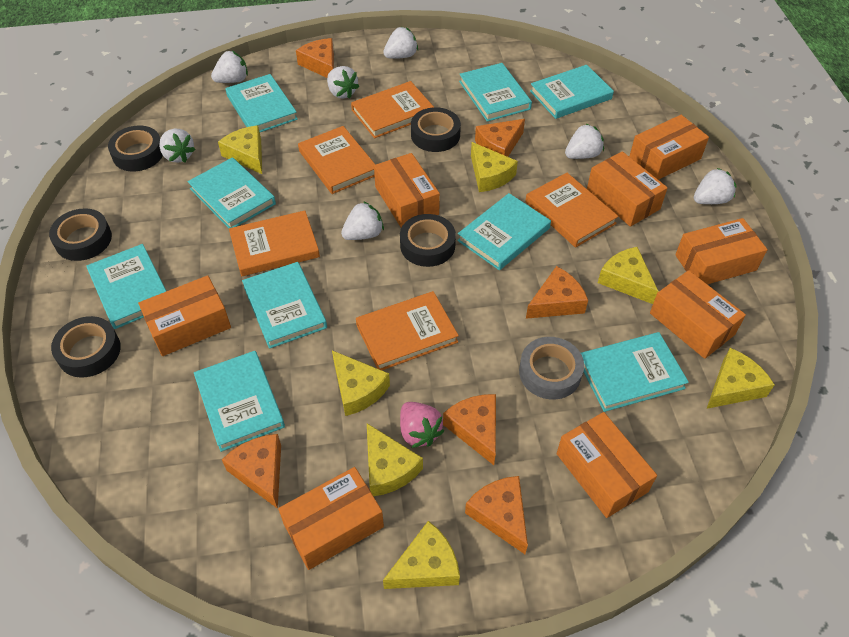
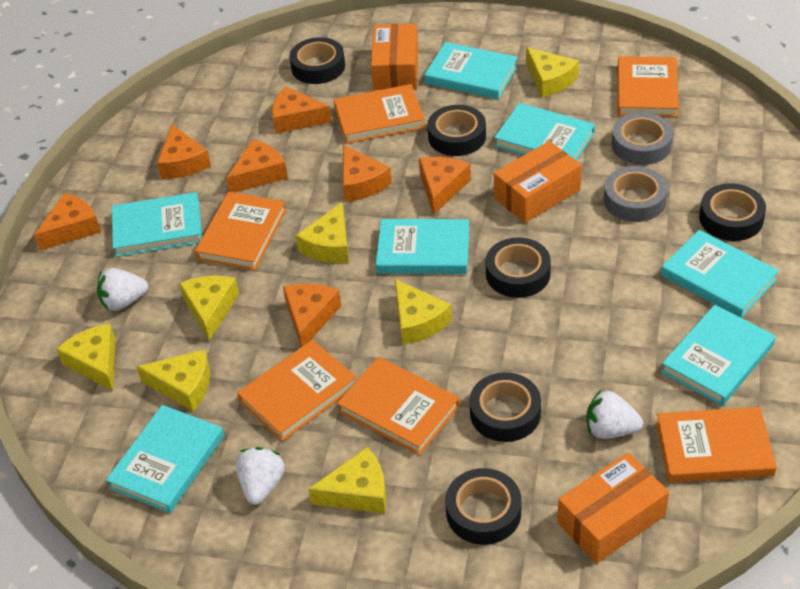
black tape: 5 -> 6
grey tape: 1 -> 2
orange book: 5 -> 6
orange box: 8 -> 3
orange cheese: 6 -> 7
pink strawberry: 1 -> 0
turquoise book: 9 -> 7
white strawberry: 7 -> 3

